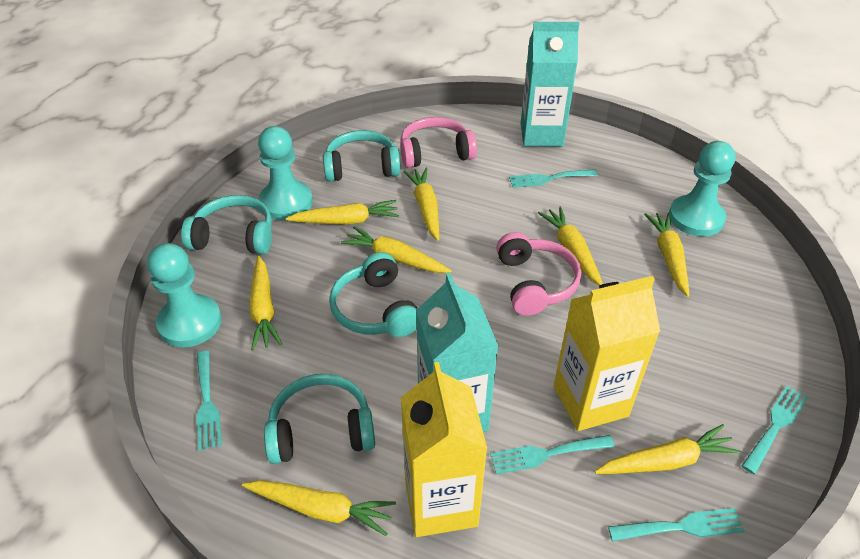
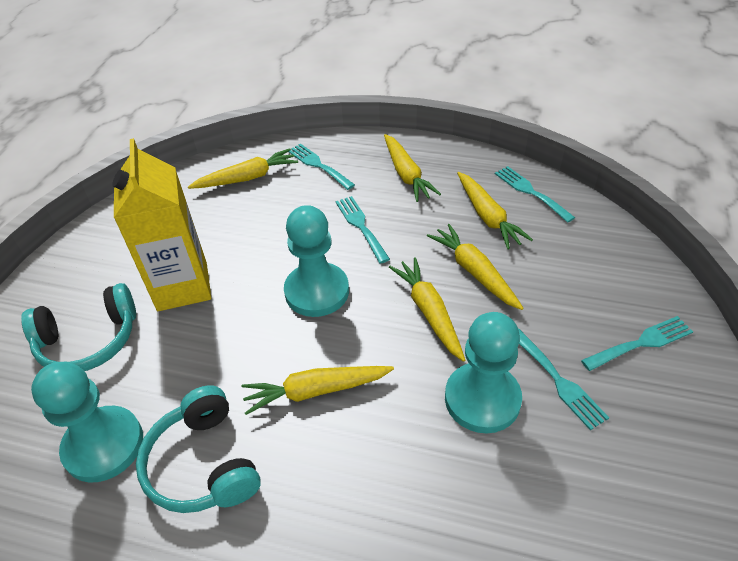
pink headphones: 2 -> 0
turquoise carton: 2 -> 0
turquoise headphones: 4 -> 2
yellow carrot: 8 -> 6
yellow carton: 2 -> 1

